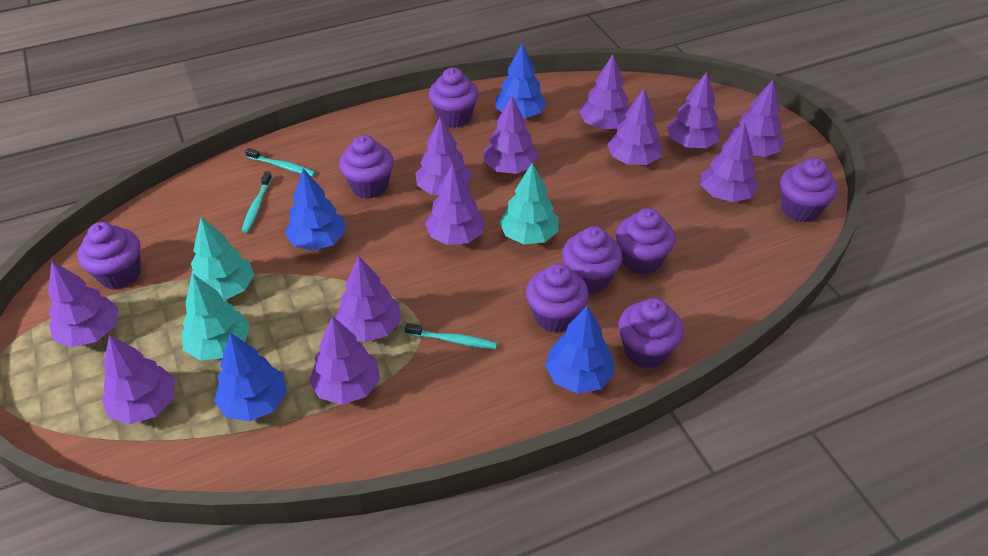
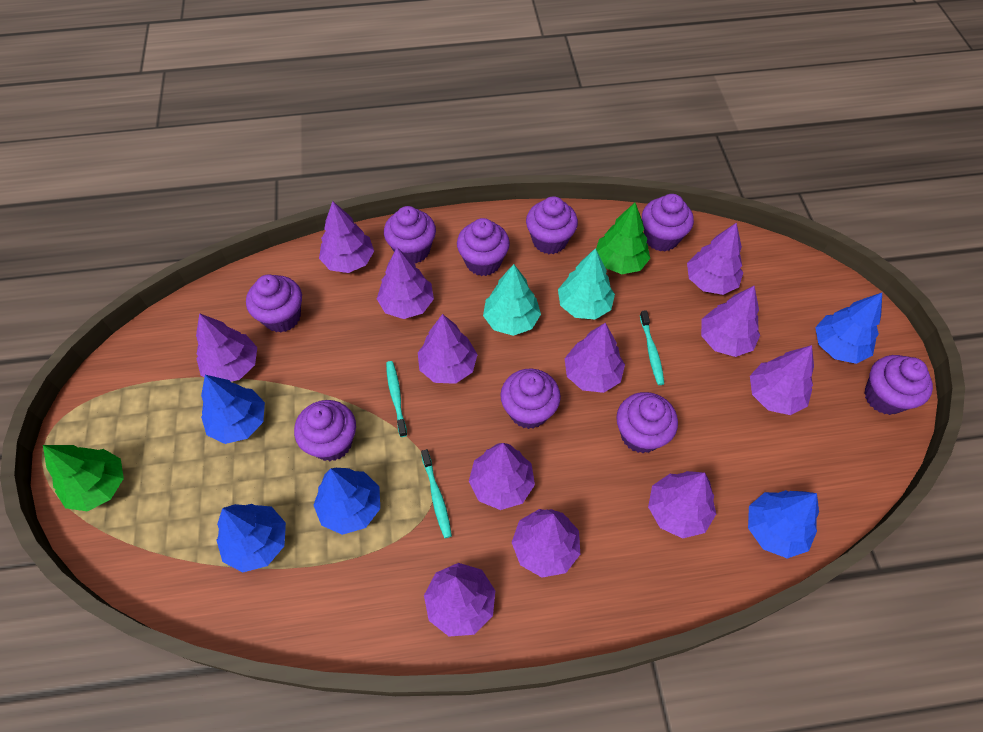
blue tree: 4 -> 5
green tree: 0 -> 2
purple cupcake: 8 -> 9
turquoise tree: 3 -> 2

